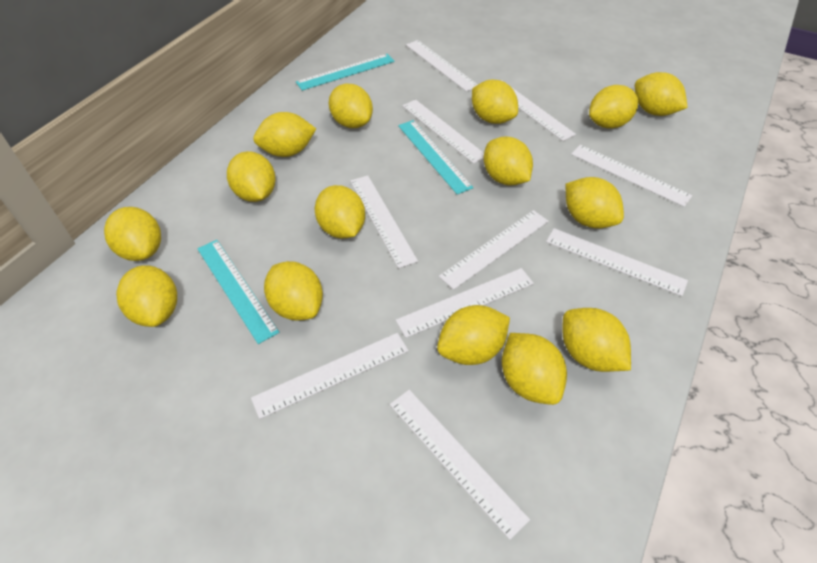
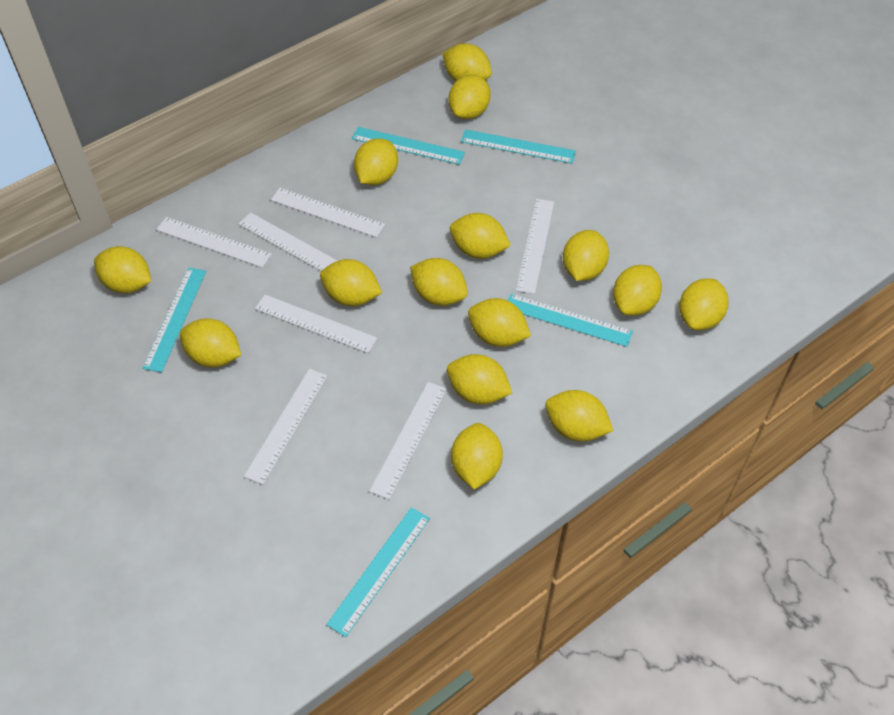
turquoise ruler: 3 -> 5
white ruler: 10 -> 7

